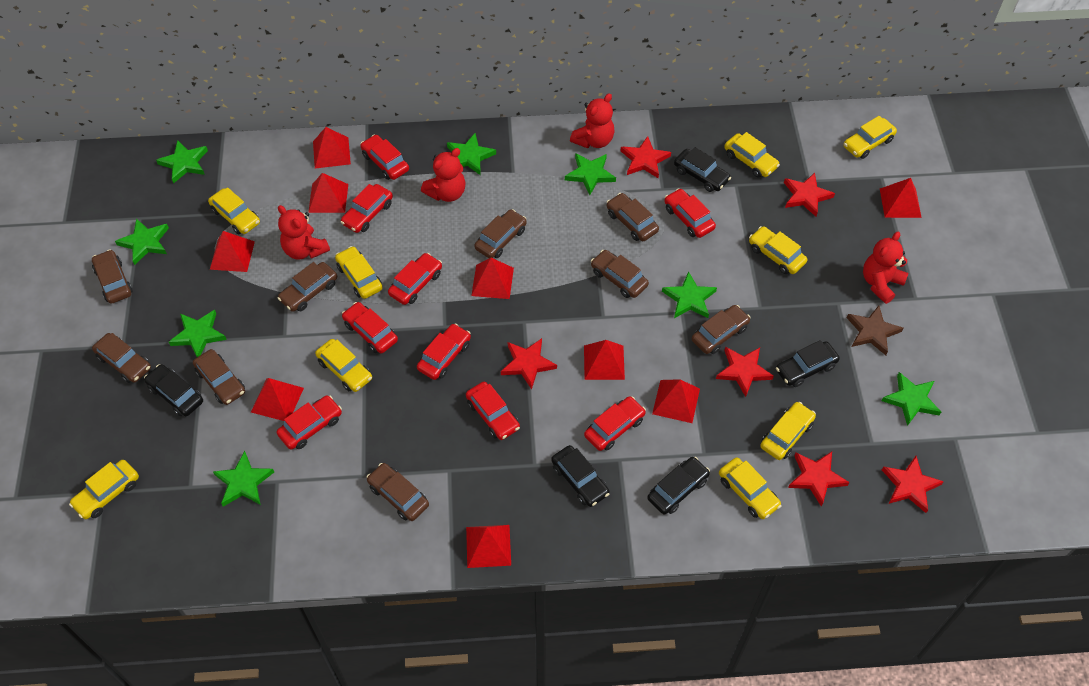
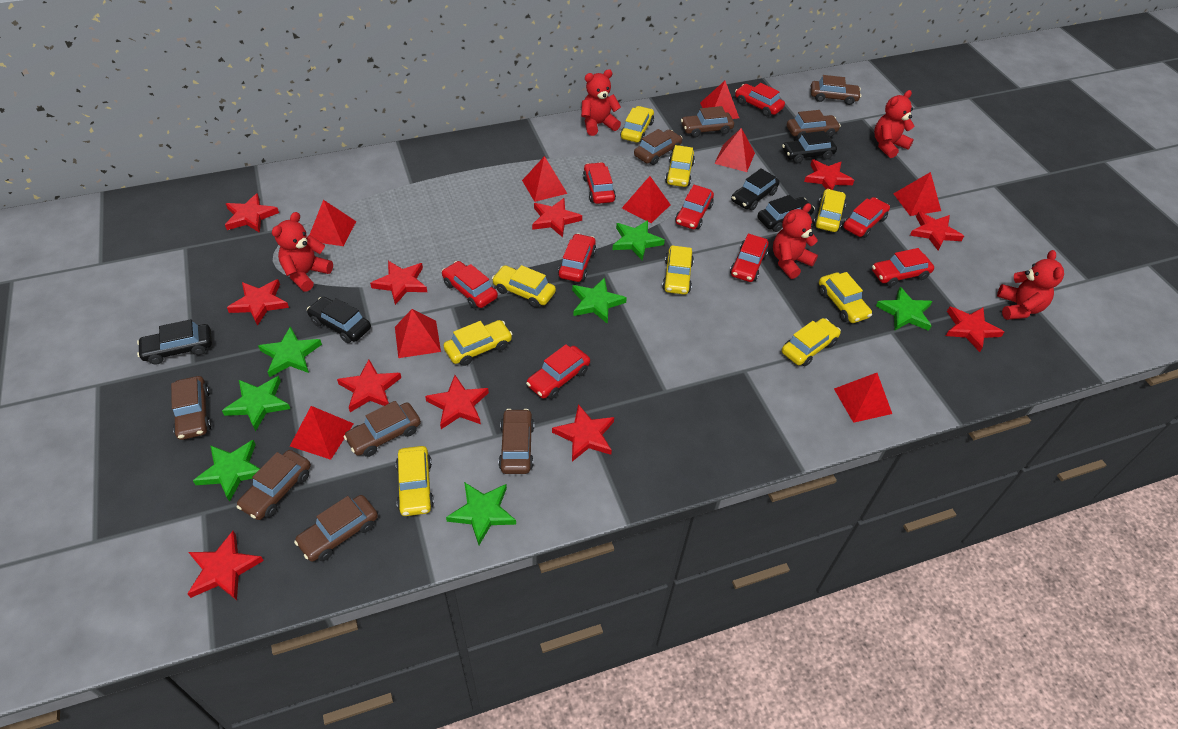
brown star: 1 -> 0
green star: 8 -> 7
red star: 6 -> 11
red teddy bear: 4 -> 5

